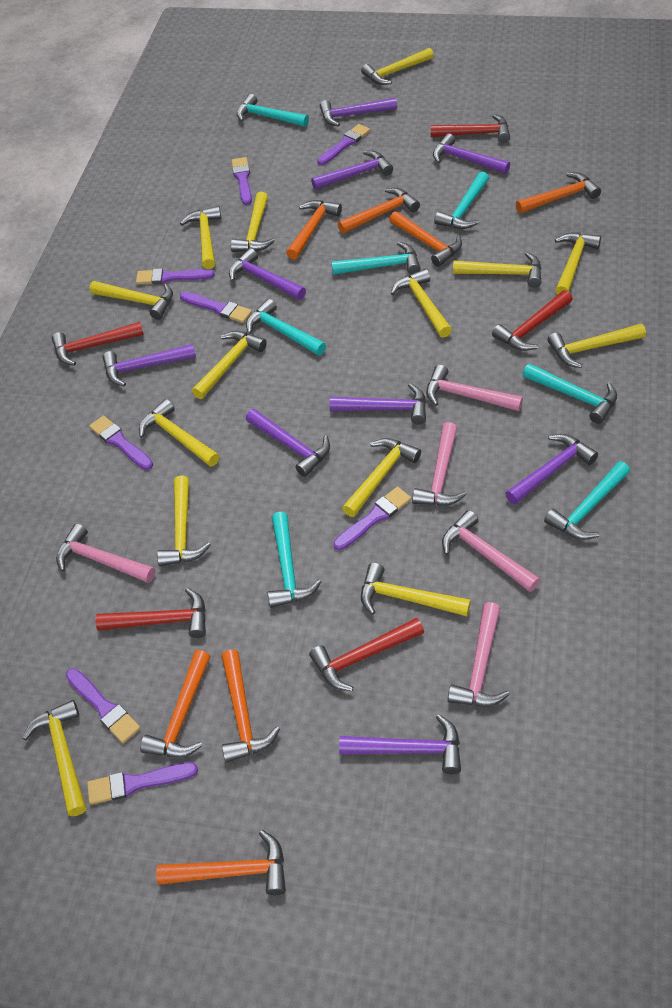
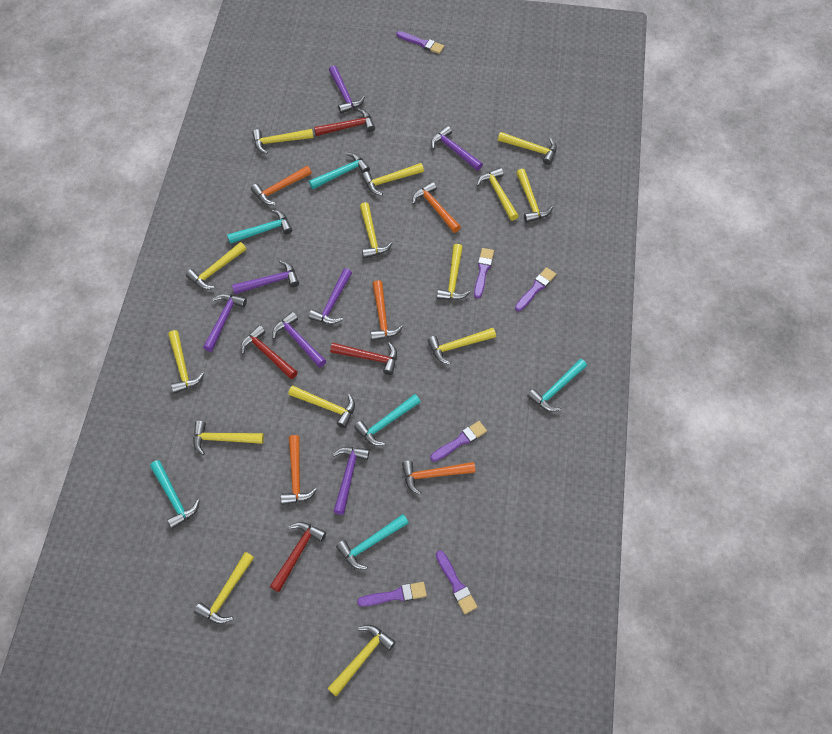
orange hammer: 7 -> 5
pink hammer: 5 -> 0
purple brush: 8 -> 6
purple hammer: 9 -> 7
red hammer: 5 -> 4
turquoise hammer: 7 -> 6

